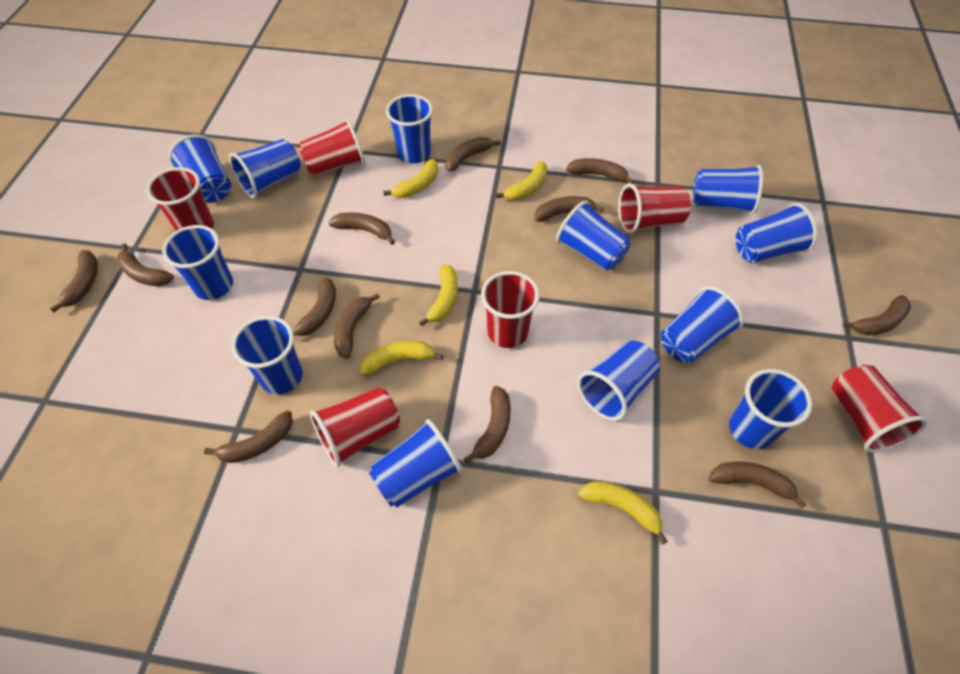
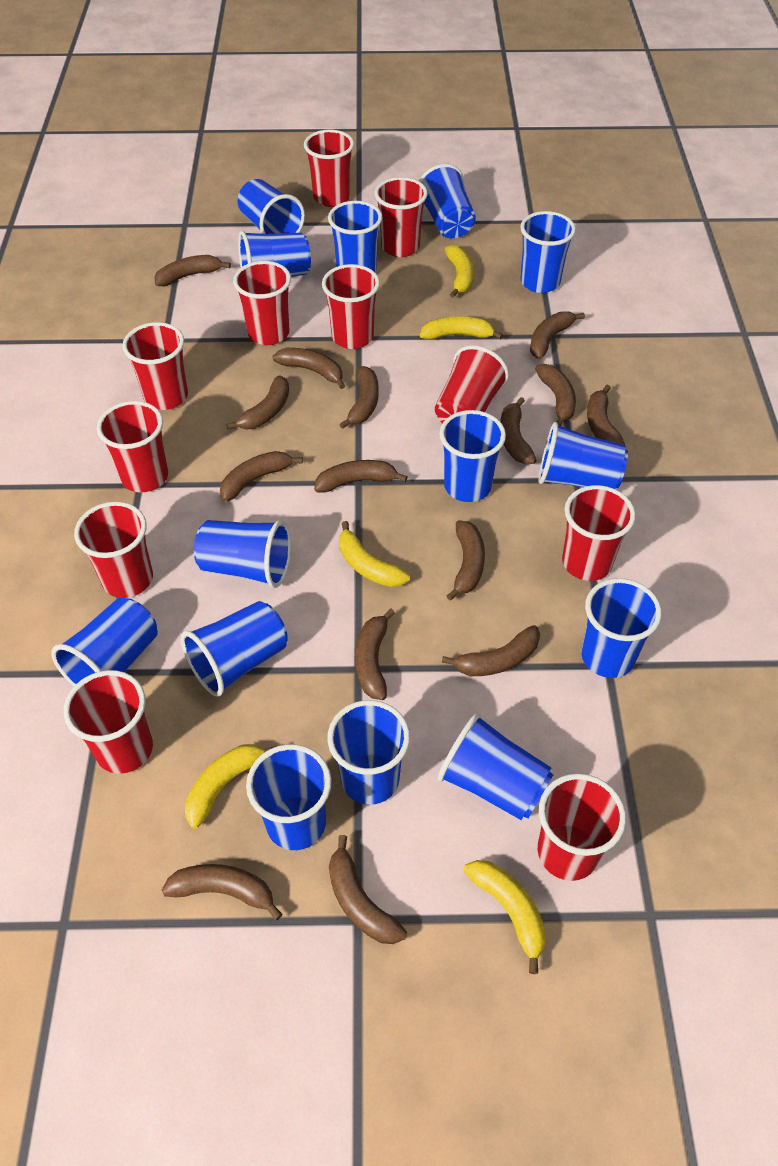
blue cup: 12 -> 14
brown banana: 12 -> 15
red cup: 6 -> 11

